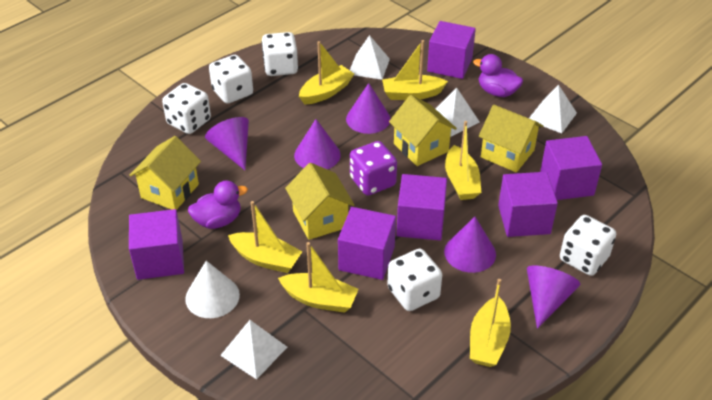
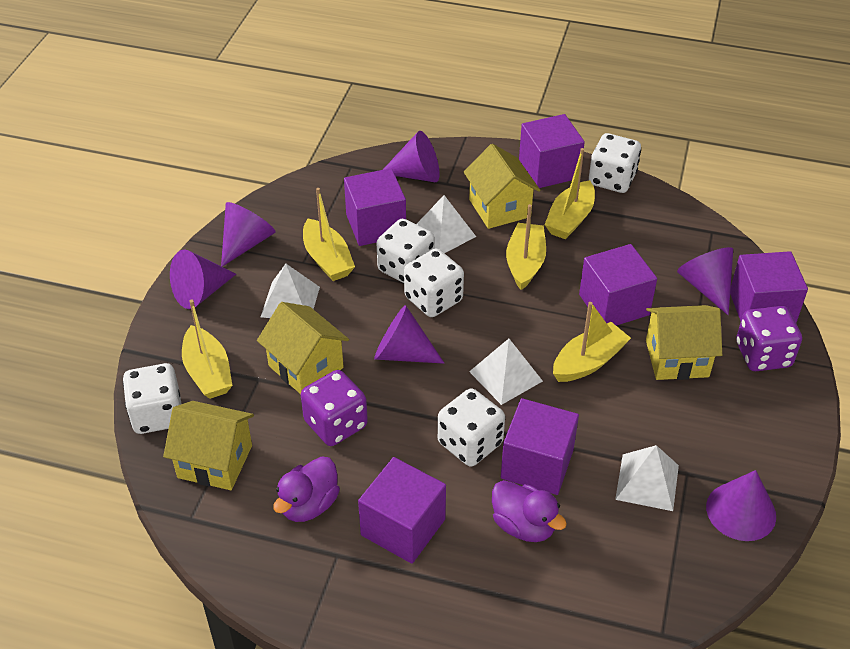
purple cone: 5 -> 6
purple dice: 1 -> 2
white cone: 1 -> 0
yellow boat: 6 -> 5

